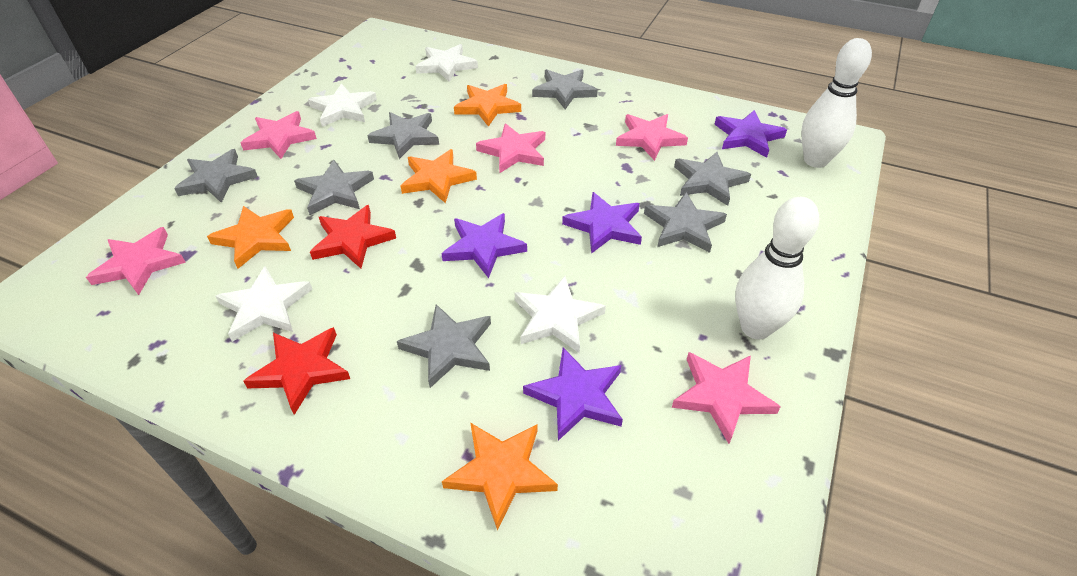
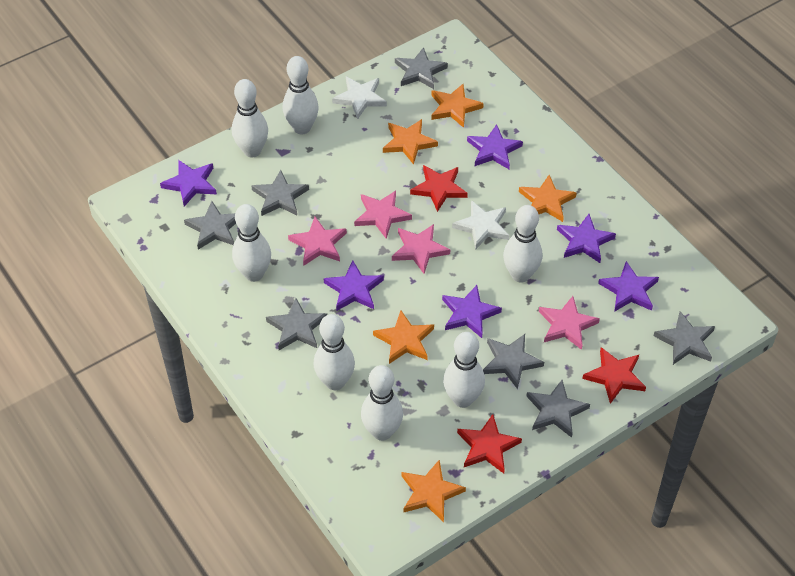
orange star: 4 -> 5
pink star: 5 -> 4
purple star: 4 -> 6
red star: 2 -> 3
white bowling pin: 2 -> 7
white star: 4 -> 2

